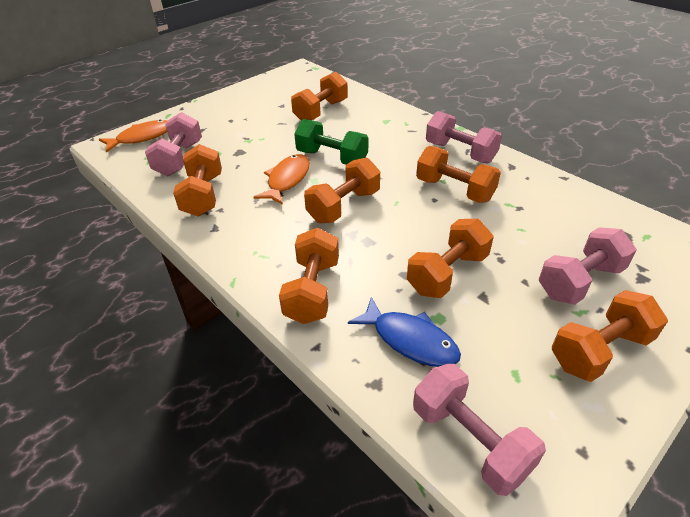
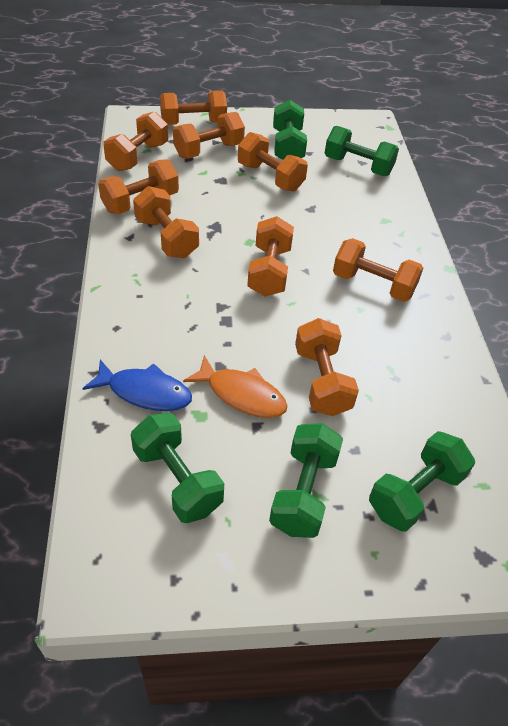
green dumbbell: 1 -> 5
orange dumbbell: 7 -> 9
orange fish: 2 -> 1
pink dumbbell: 4 -> 0

